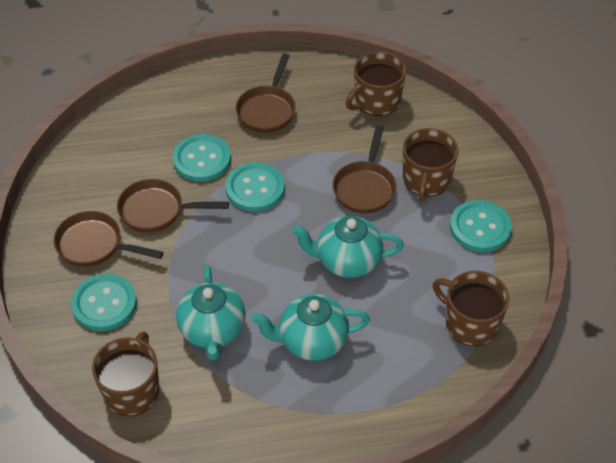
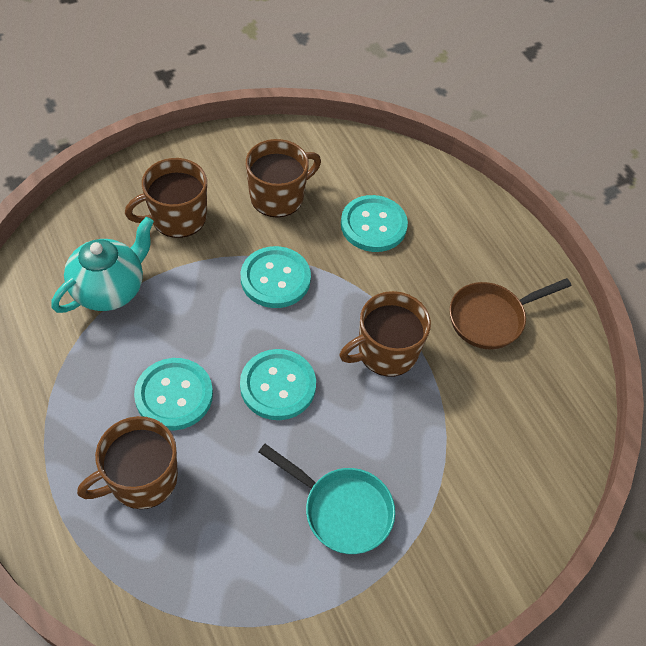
brown pan: 4 -> 1
turquoise pan: 0 -> 1
turquoise teapot: 3 -> 1

